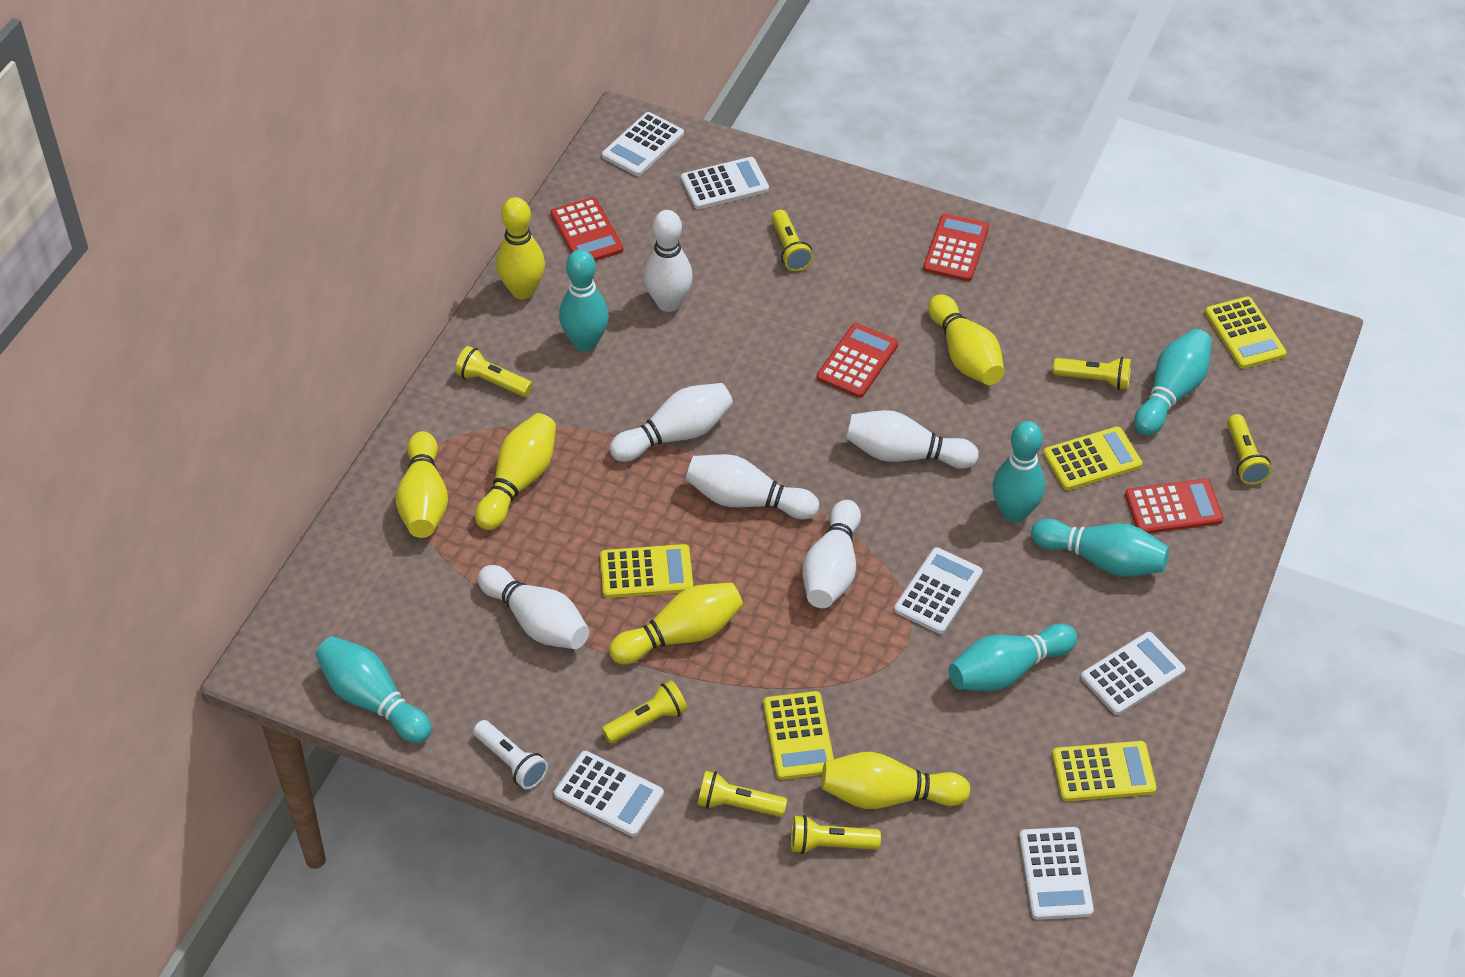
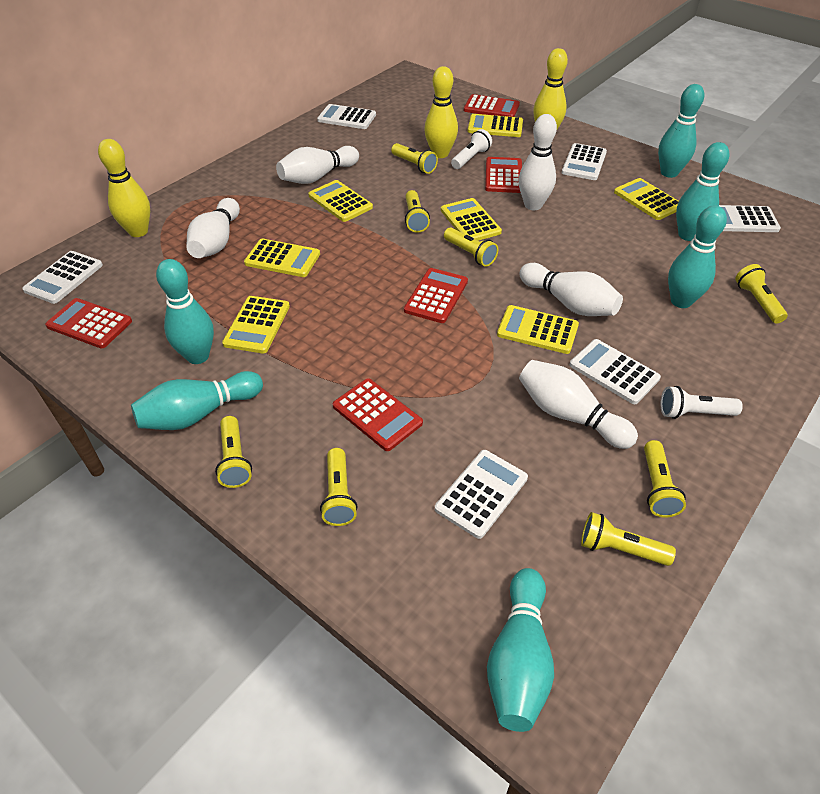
red calculator: 4 -> 5
white bowling pin: 6 -> 5
white flashlight: 1 -> 2
yellow bowling pin: 6 -> 3
yellow calculator: 5 -> 7
yellow flashlight: 7 -> 8

